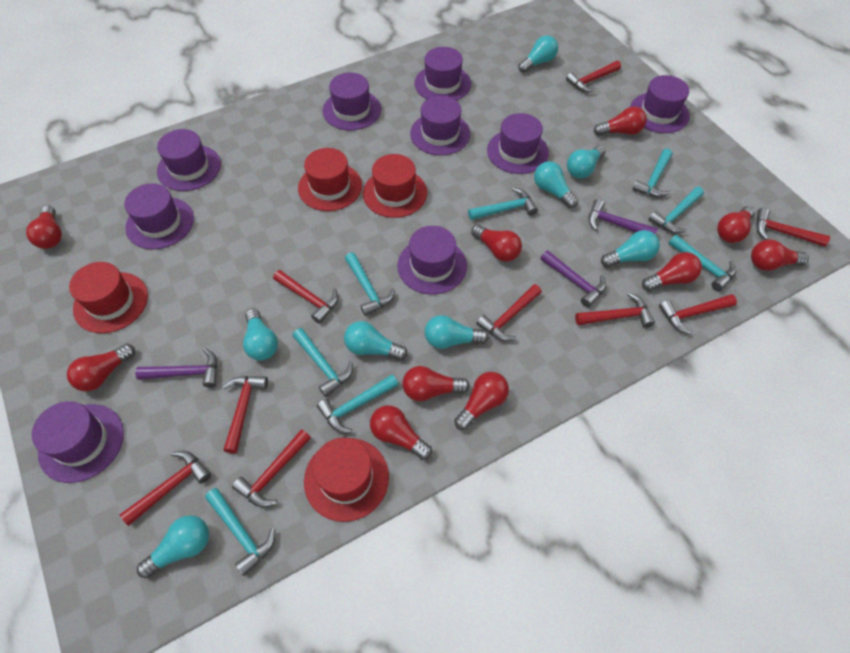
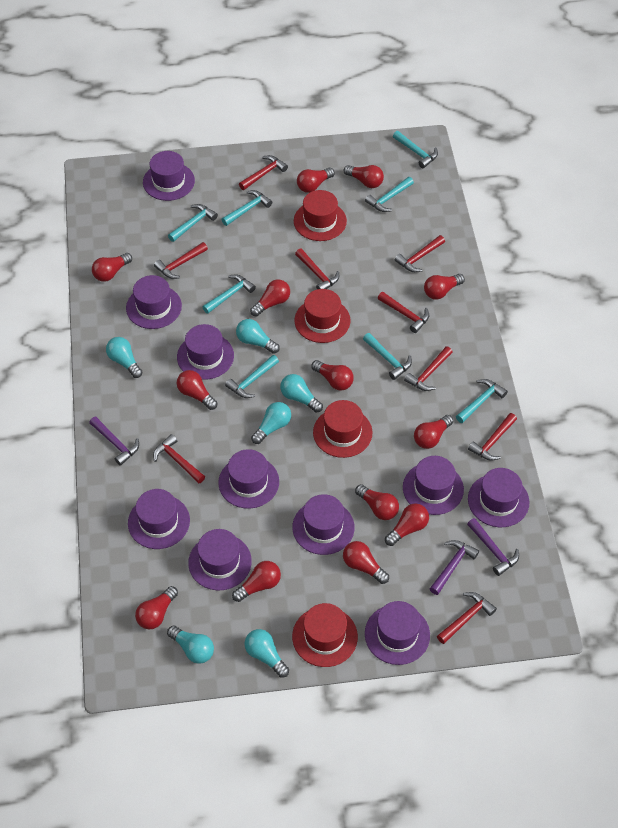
purple hat: 9 -> 10
red light bulb: 10 -> 13
turquoise light bulb: 8 -> 6

